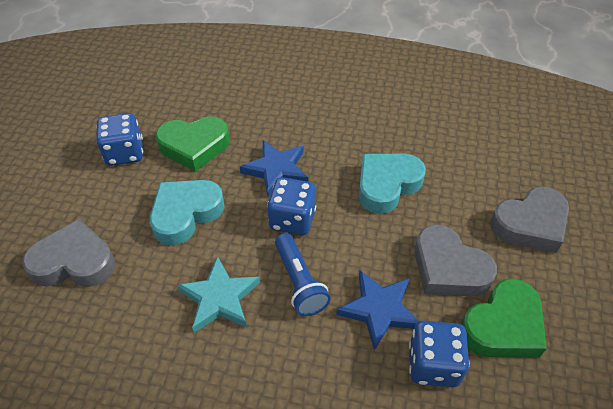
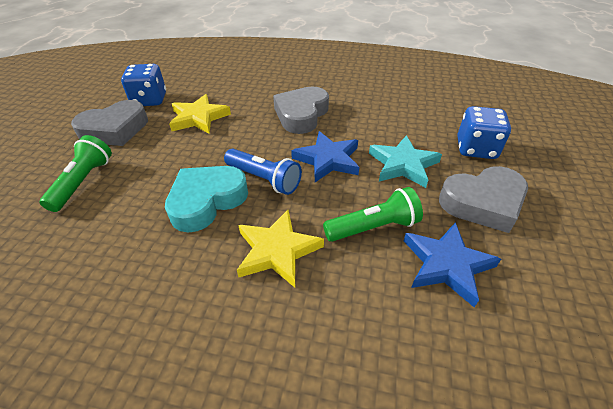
blue dice: 3 -> 2
green flashlight: 0 -> 2
green heart: 2 -> 0
turquoise heart: 2 -> 1
yellow star: 0 -> 2

